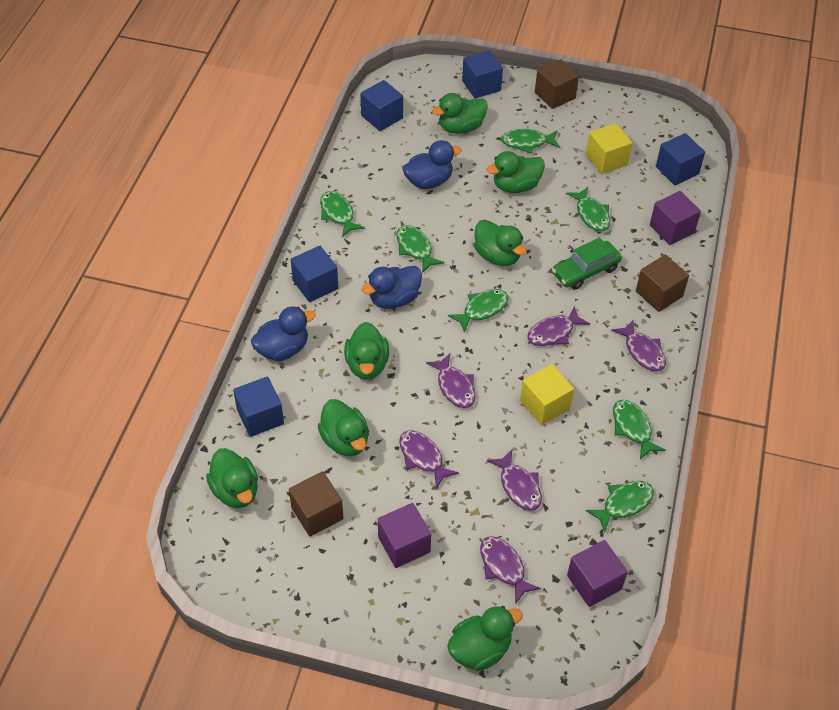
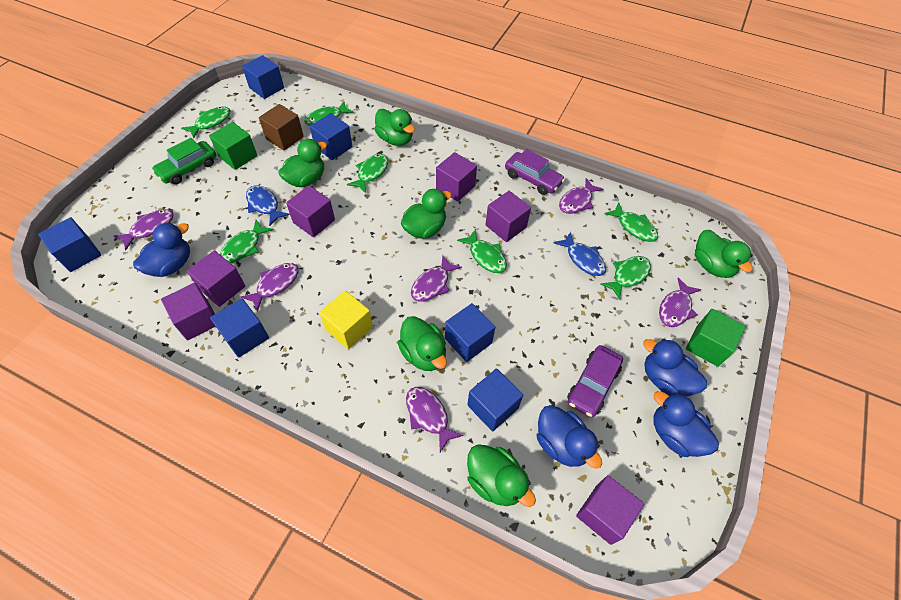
blue cube: 5 -> 6
blue duck: 3 -> 4
blue fish: 0 -> 2
brown cube: 3 -> 1
green cube: 0 -> 2
green duck: 7 -> 6
purple car: 0 -> 2
purple cube: 3 -> 6
yellow cube: 2 -> 1

